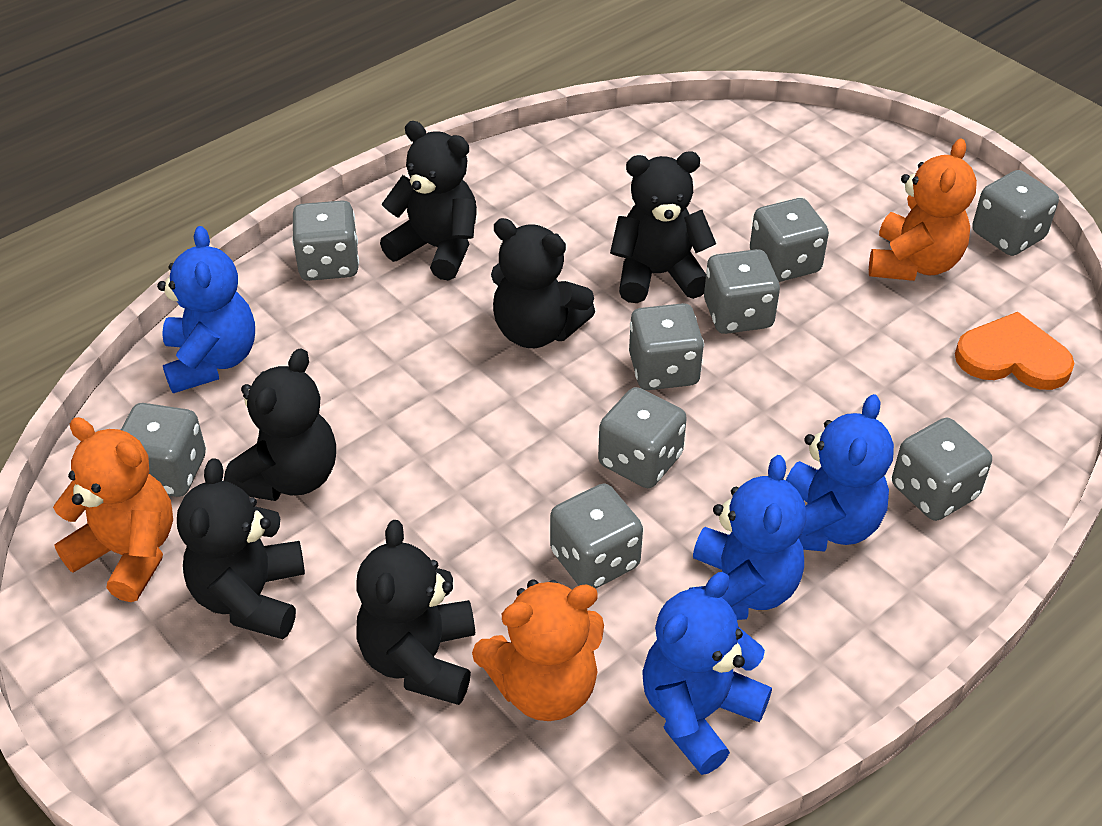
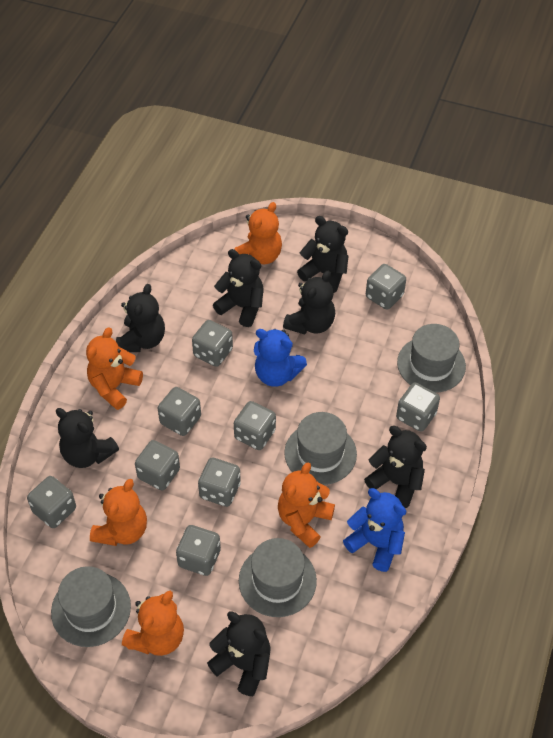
black teddy bear: 6 -> 7
blue teddy bear: 4 -> 2
grey hat: 0 -> 4
orange heart: 1 -> 0
orange teddy bear: 3 -> 5

